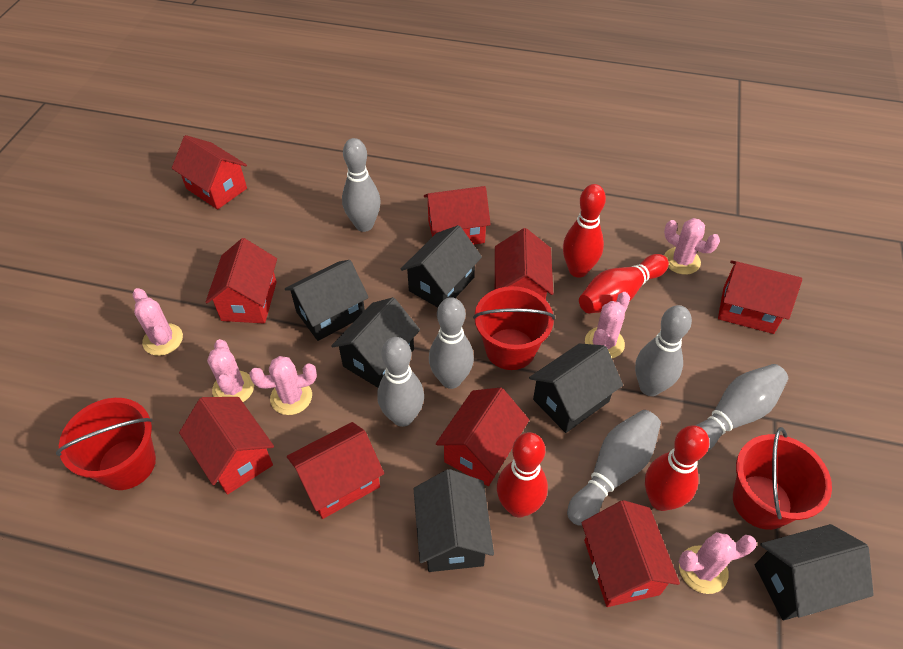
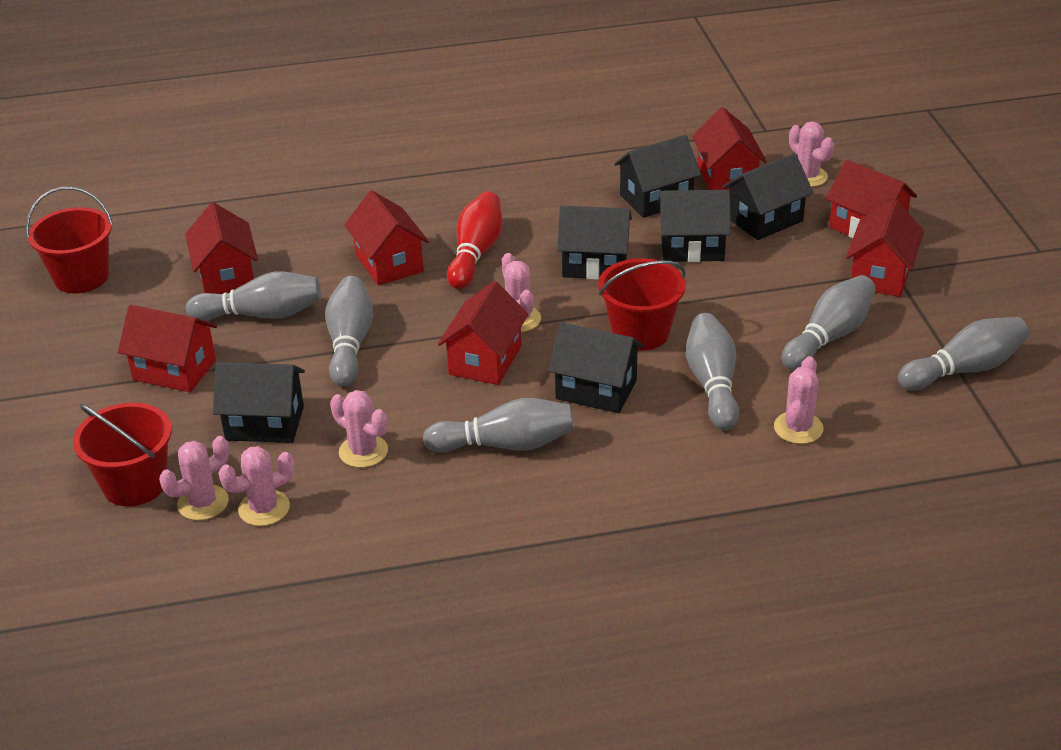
red bowling pin: 4 -> 1
red house: 9 -> 7

